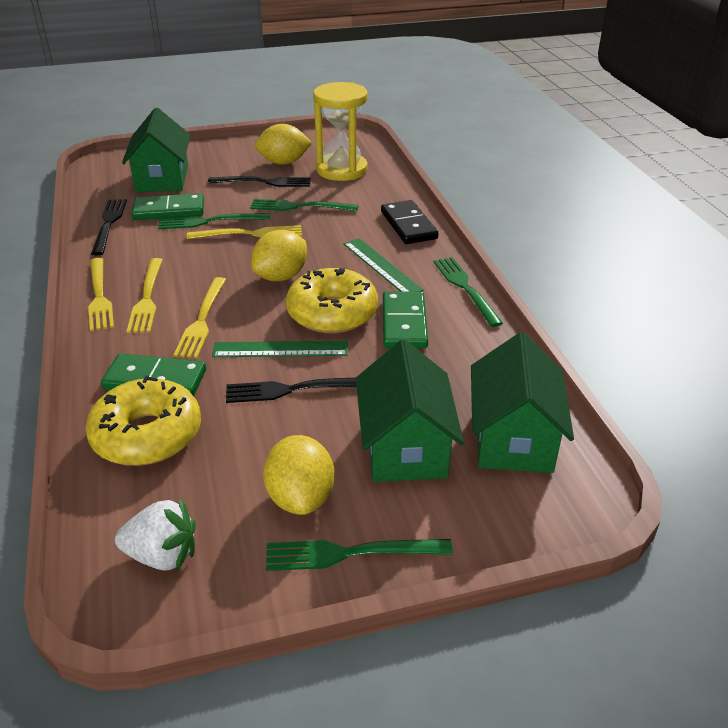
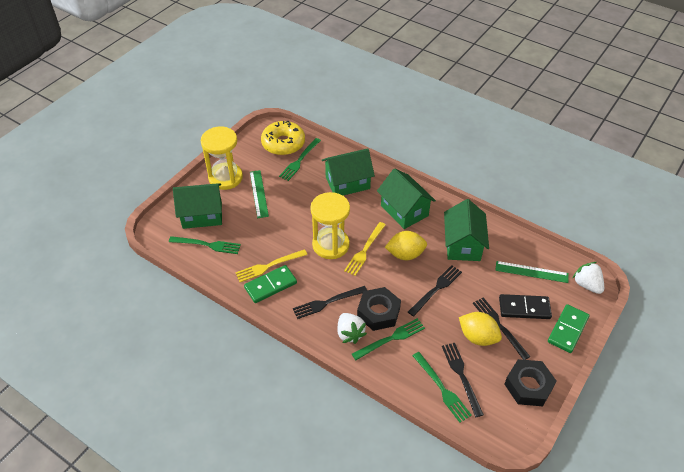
black fork: 3 -> 4
black nut: 0 -> 2
green domino: 3 -> 2
green house: 3 -> 4
white strawberry: 1 -> 2
yellow donut: 2 -> 1
yellow fork: 4 -> 2
yellow hourglass: 1 -> 2
yellow lemon: 3 -> 2

